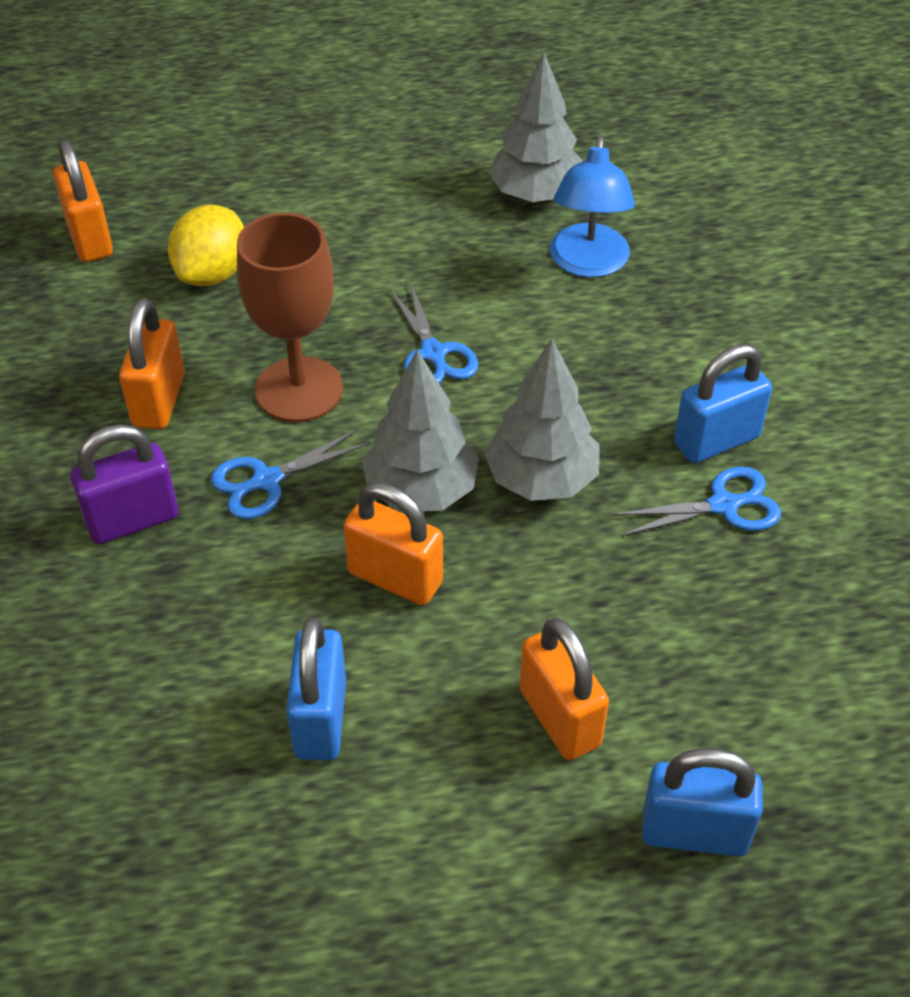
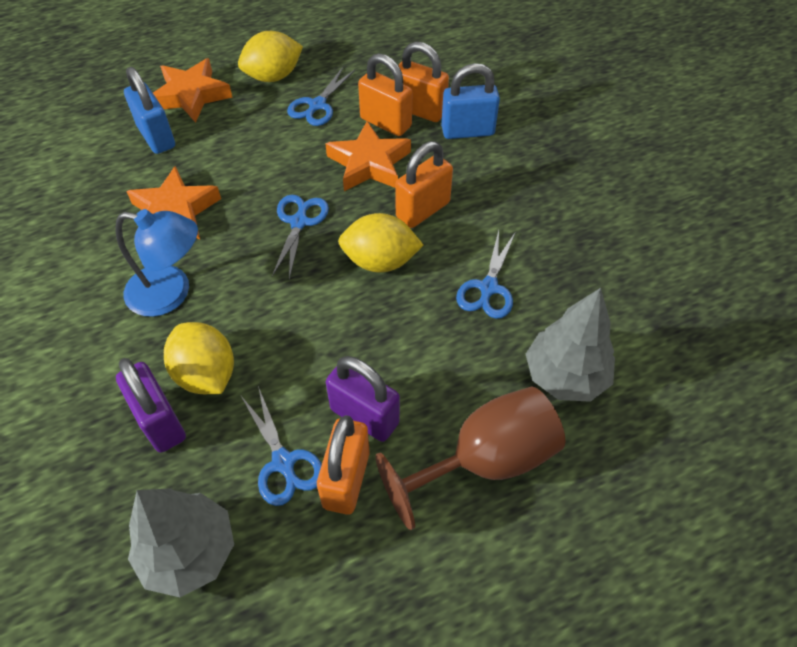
blue padlock: 3 -> 2
blue scissors: 3 -> 4
grey tree: 3 -> 2
orange star: 0 -> 3
purple padlock: 1 -> 2
yellow lemon: 1 -> 3

